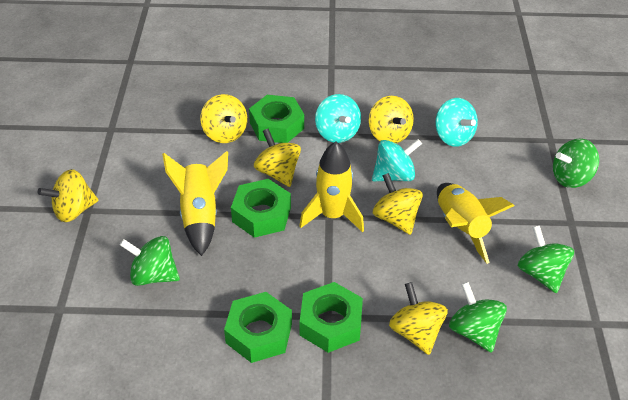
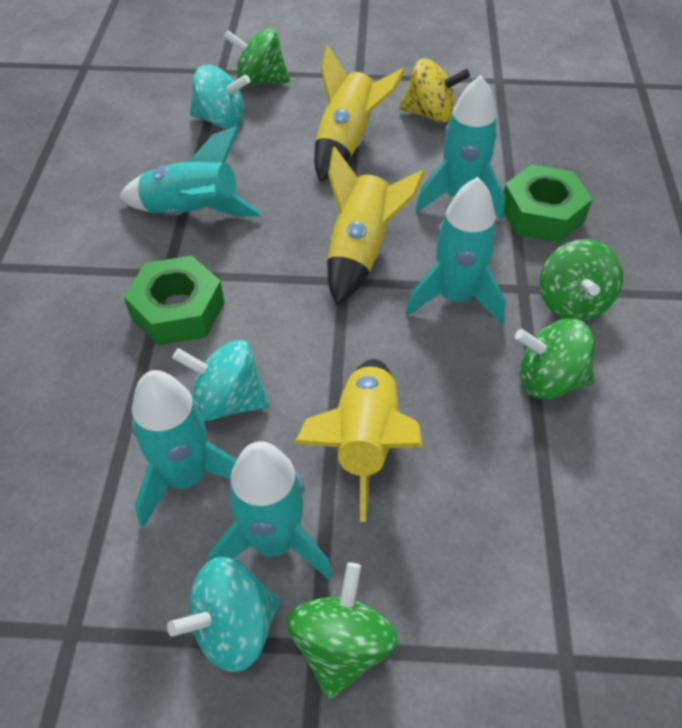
green nut: 4 -> 2
turquoise rocket: 0 -> 5
yellow spinning top: 6 -> 1

